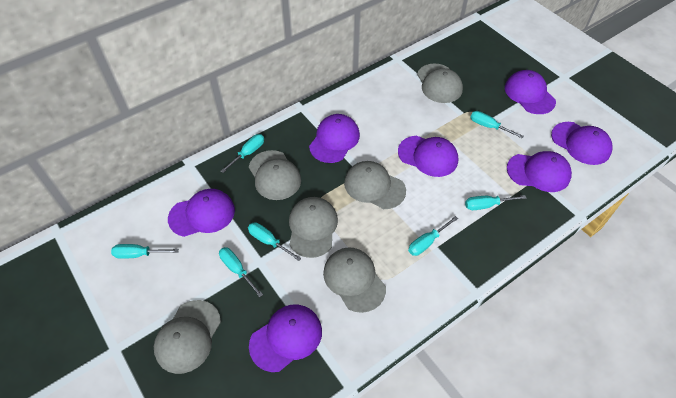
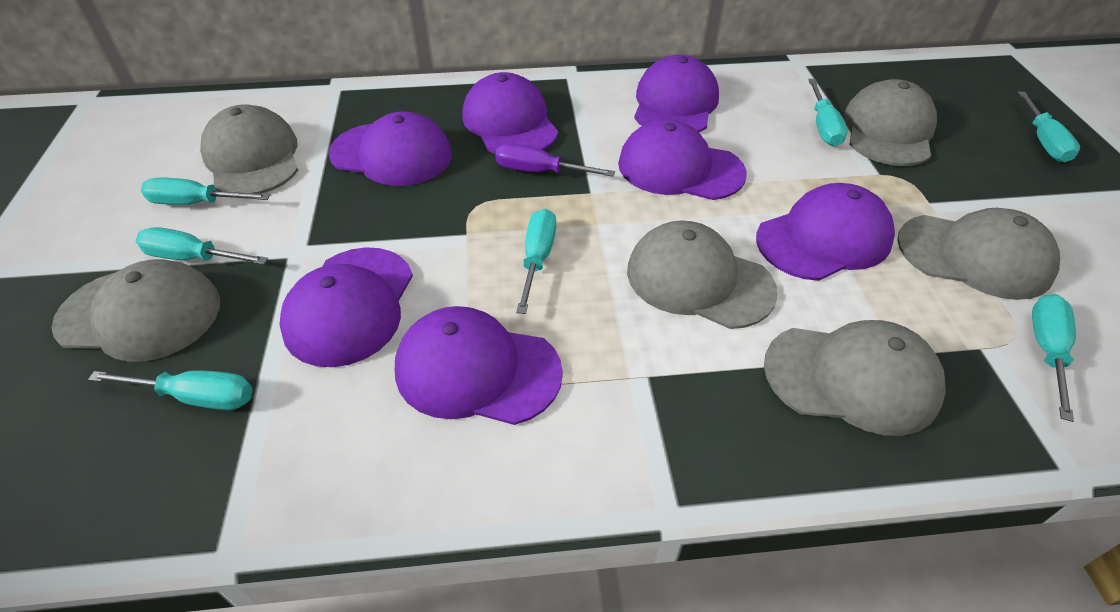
purple screwdriver: 0 -> 1

